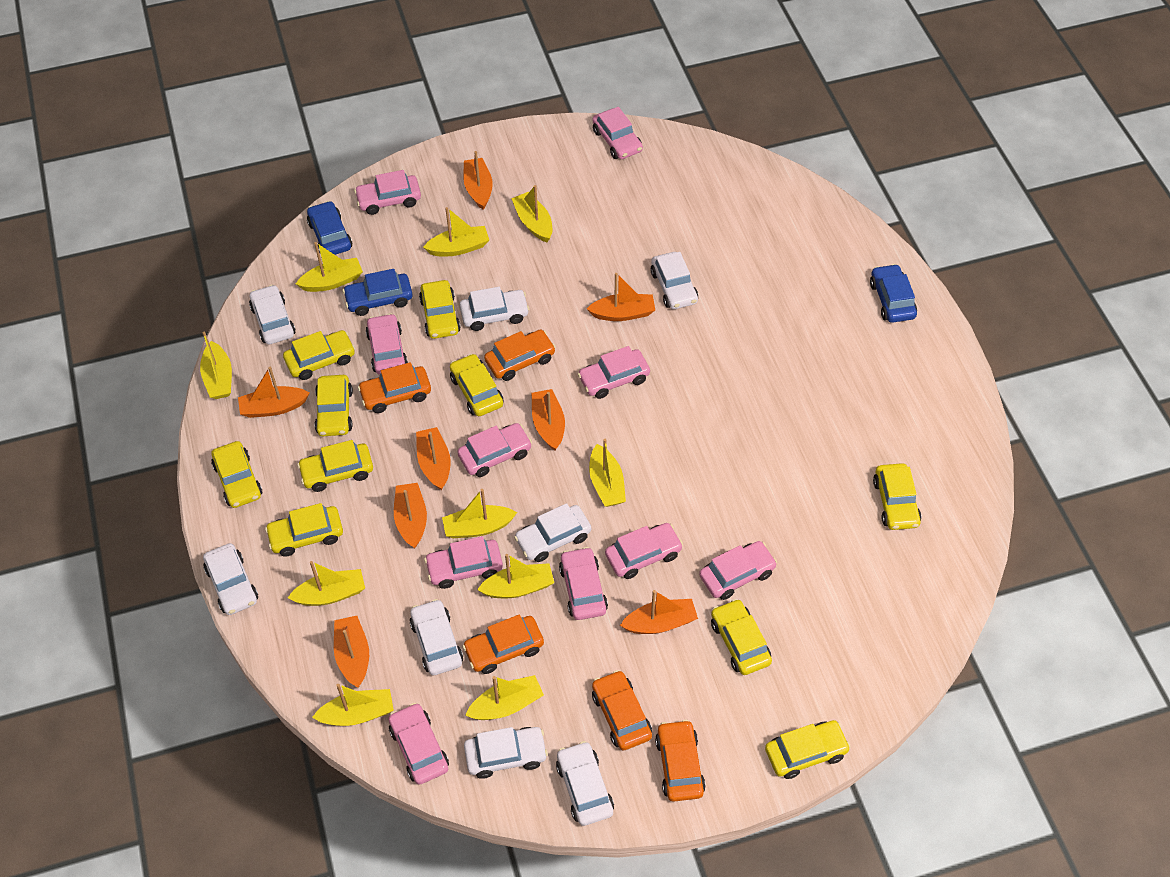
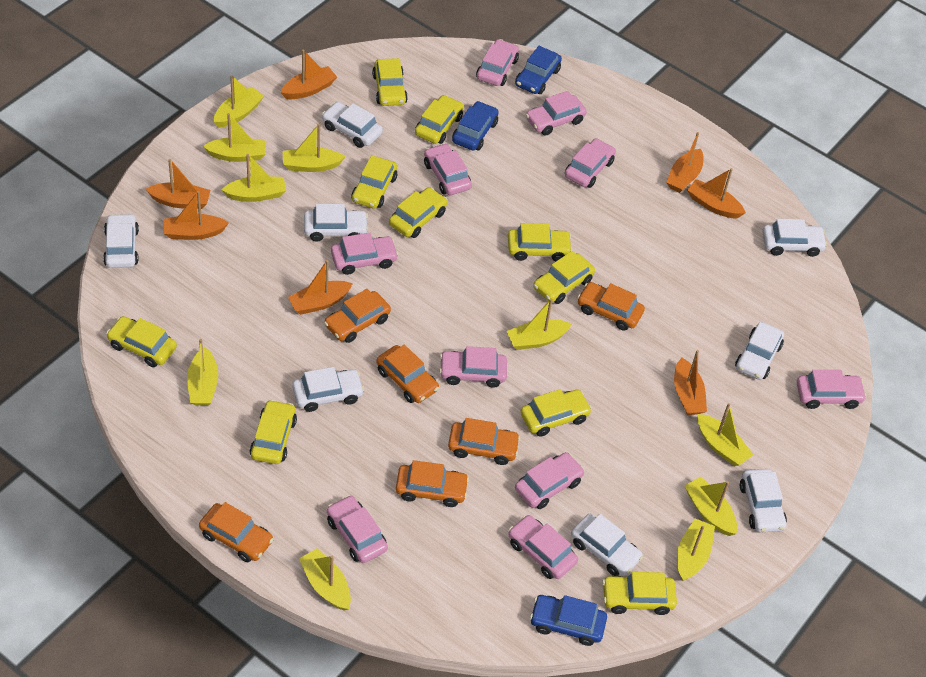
orange boat: 8 -> 7
orange car: 5 -> 6

